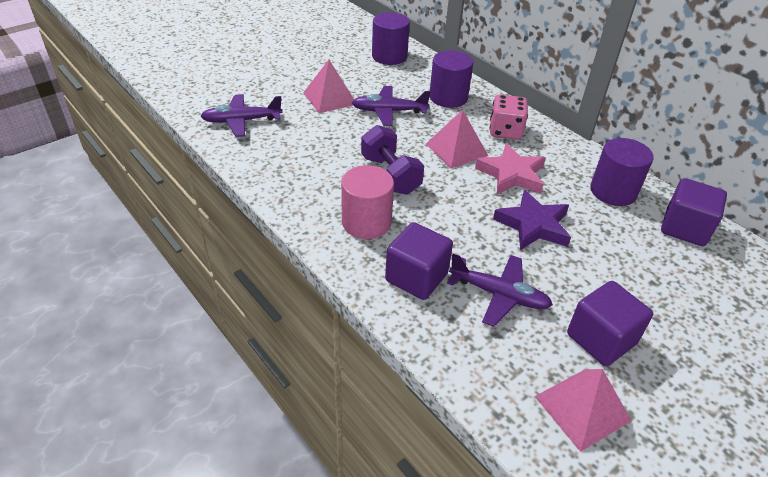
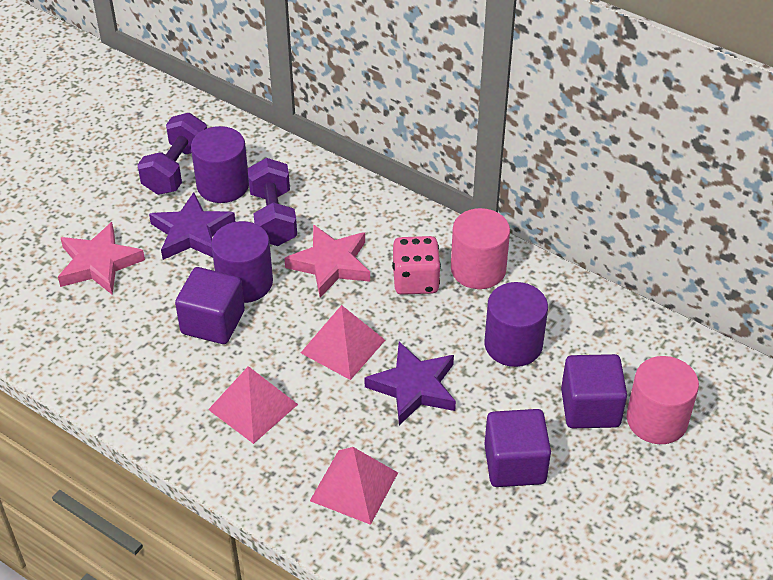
pink cylinder: 1 -> 2
pink star: 1 -> 2
purple dumbbell: 1 -> 2
purple plane: 3 -> 0
purple star: 1 -> 2

